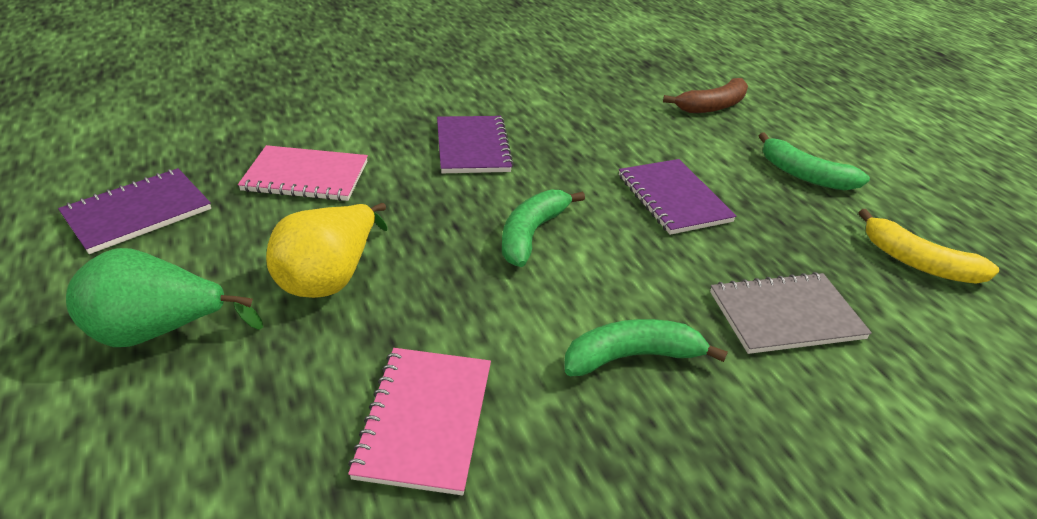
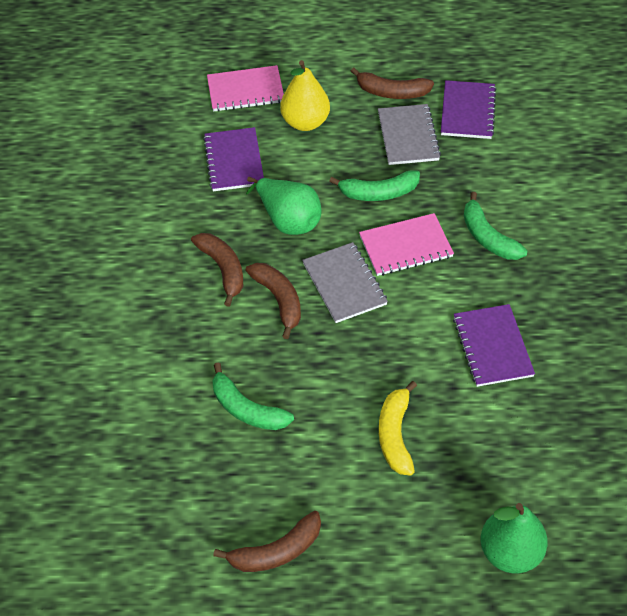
brown banana: 1 -> 4
green pear: 1 -> 2
grey notebook: 1 -> 2

